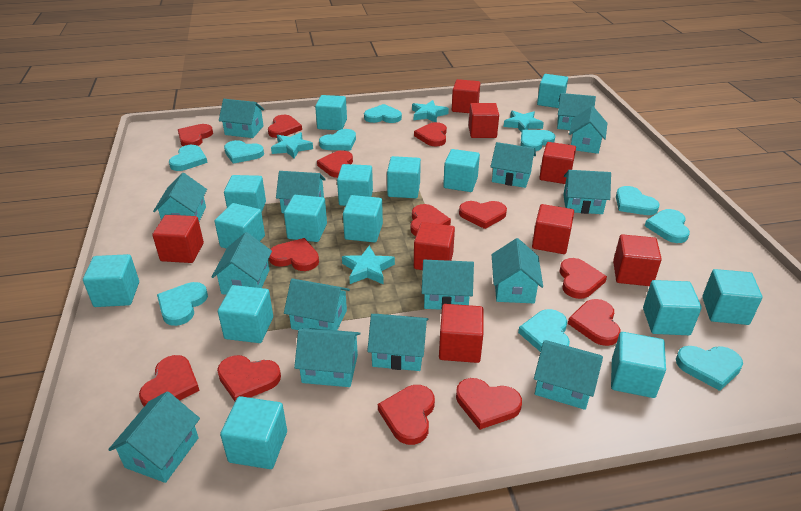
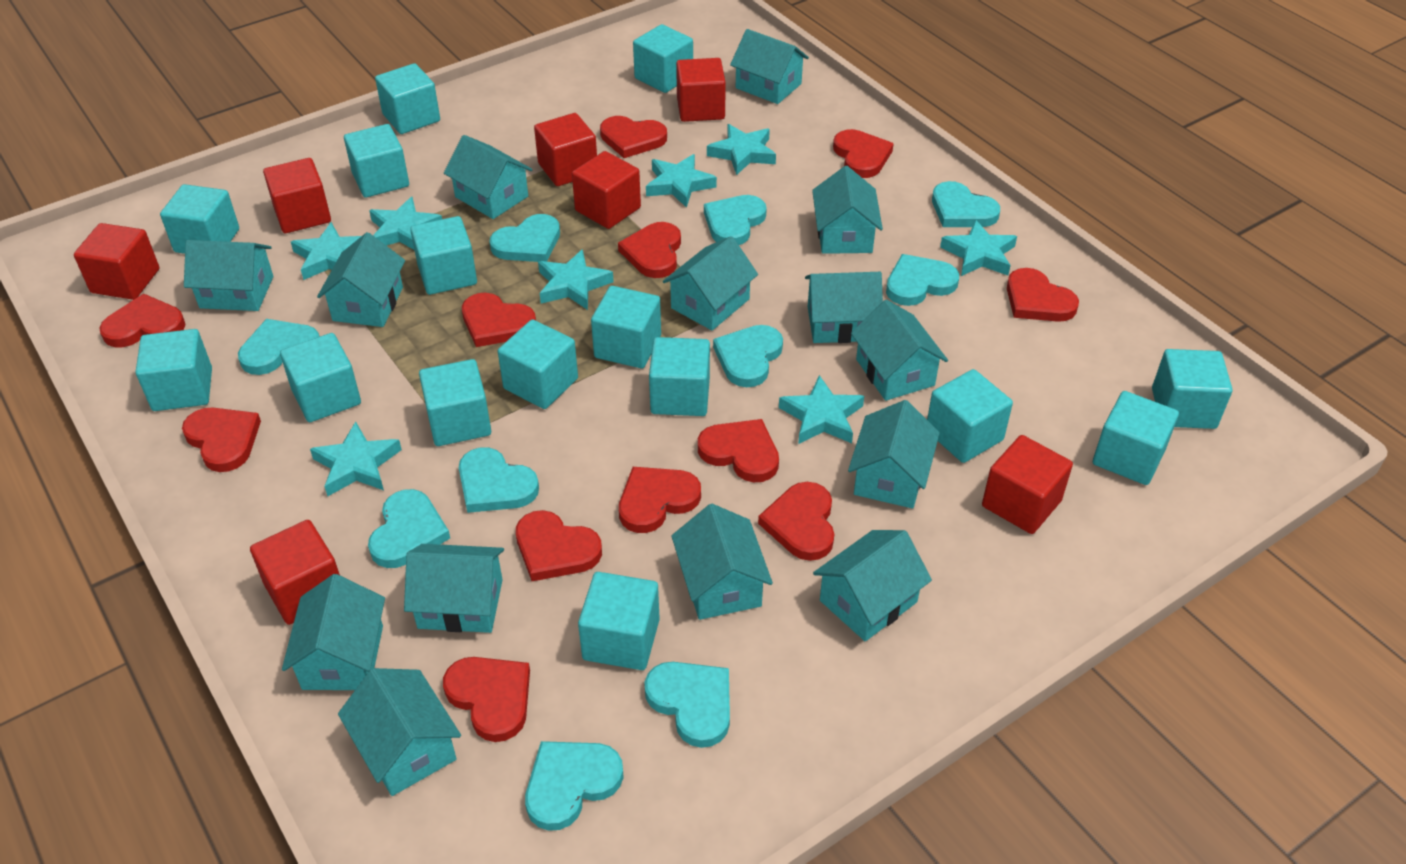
red cube: 8 -> 7
red heart: 13 -> 12
turquoise house: 15 -> 14
turquoise star: 4 -> 8

